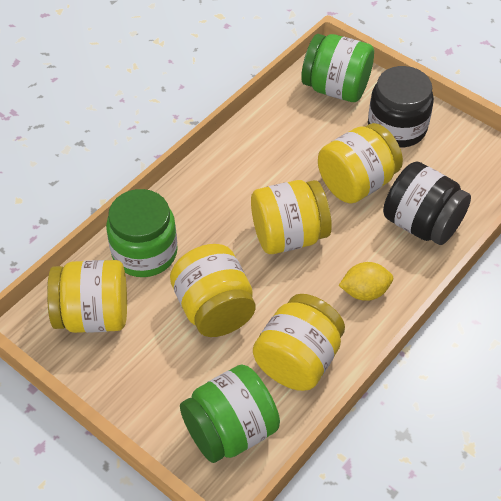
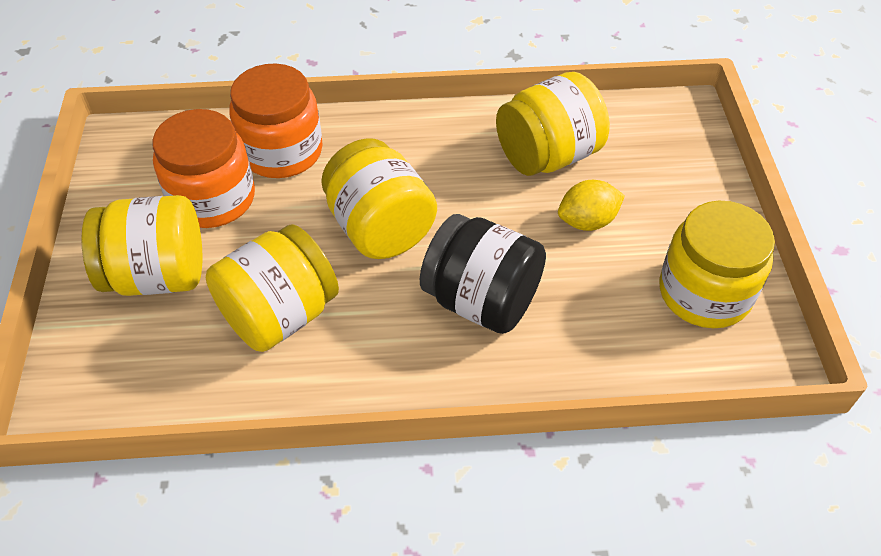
black jar: 2 -> 1
green jar: 3 -> 0
orange jar: 0 -> 2

